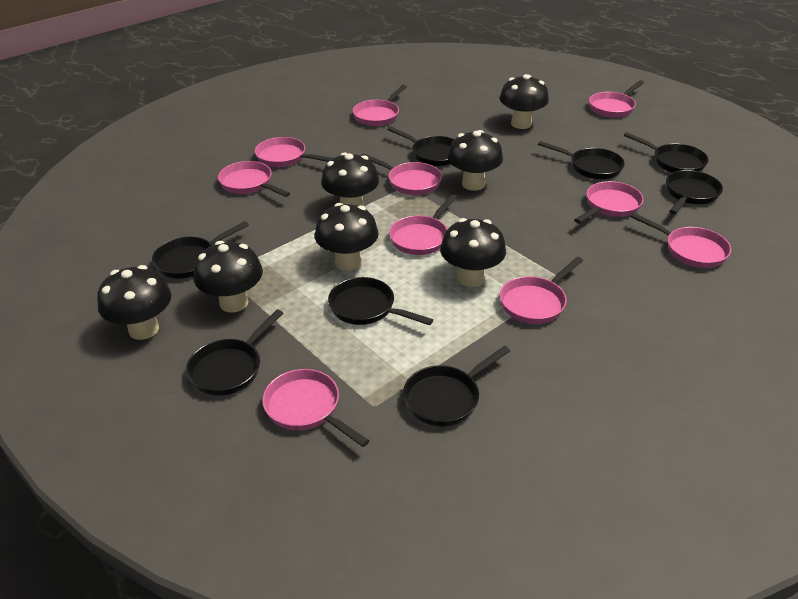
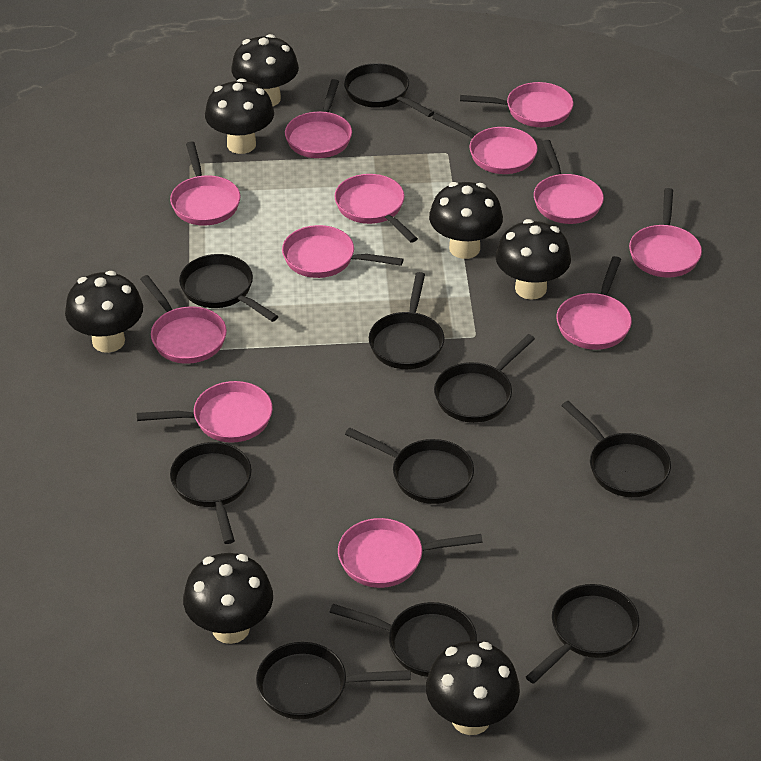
black pan: 8 -> 10
pink pan: 10 -> 12

